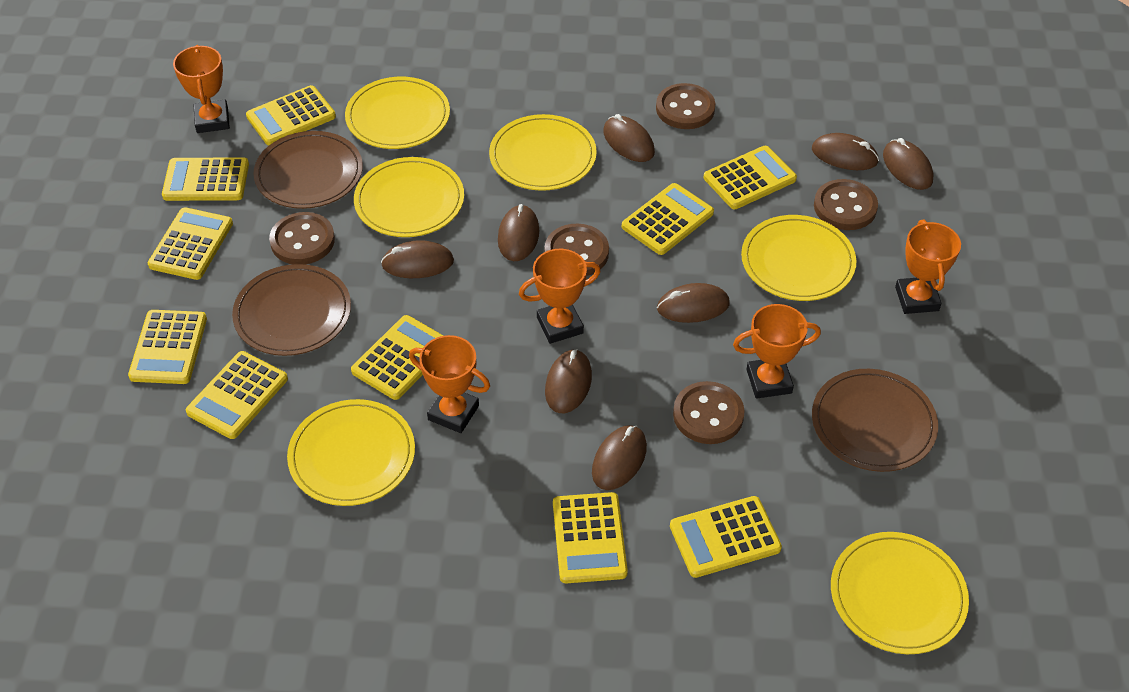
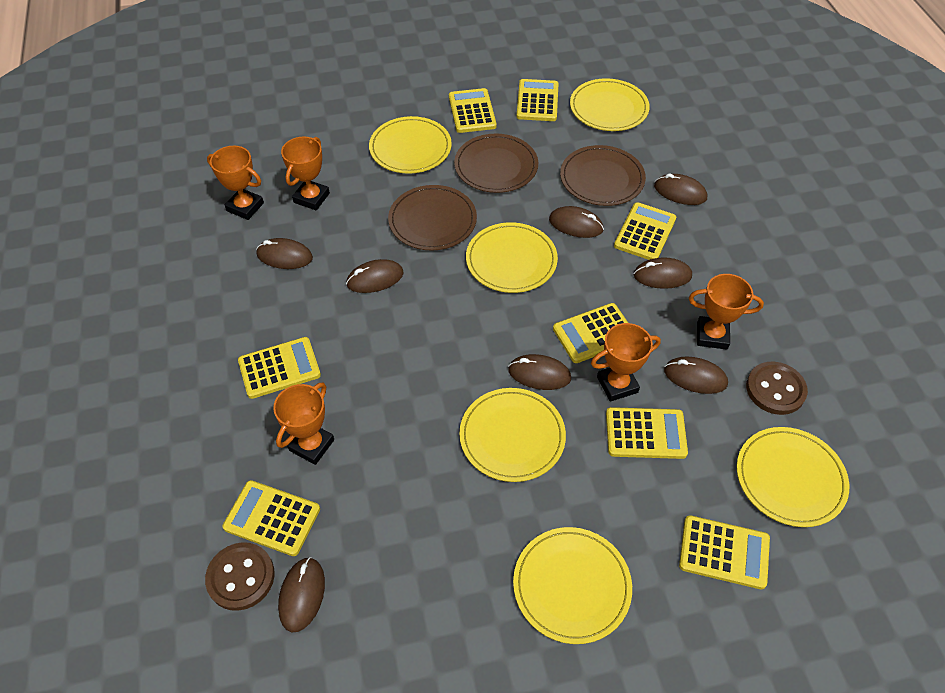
brown button: 5 -> 2
yellow calculator: 10 -> 8

